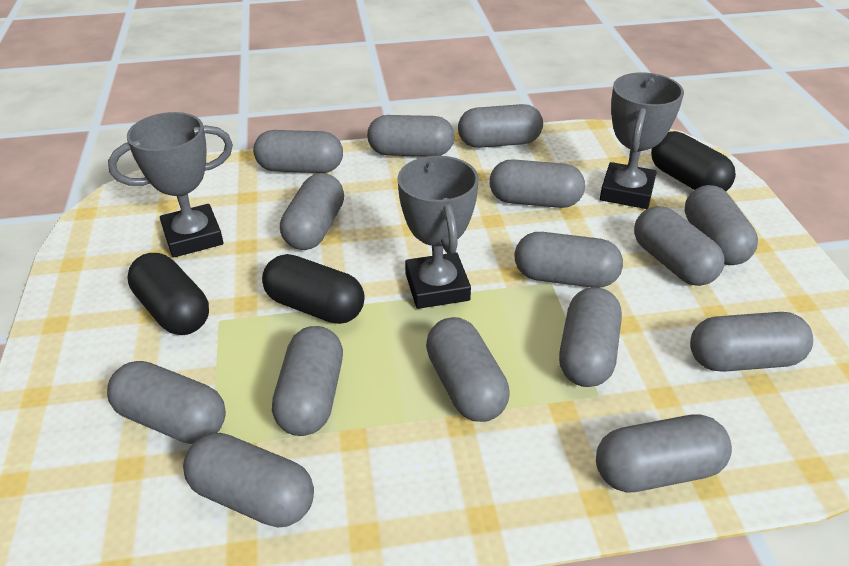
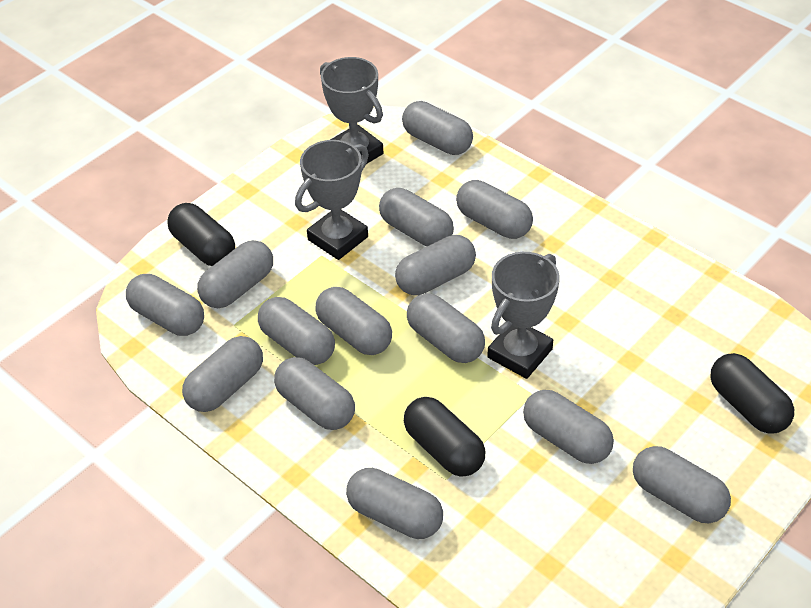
grey capsule: 15 -> 14

